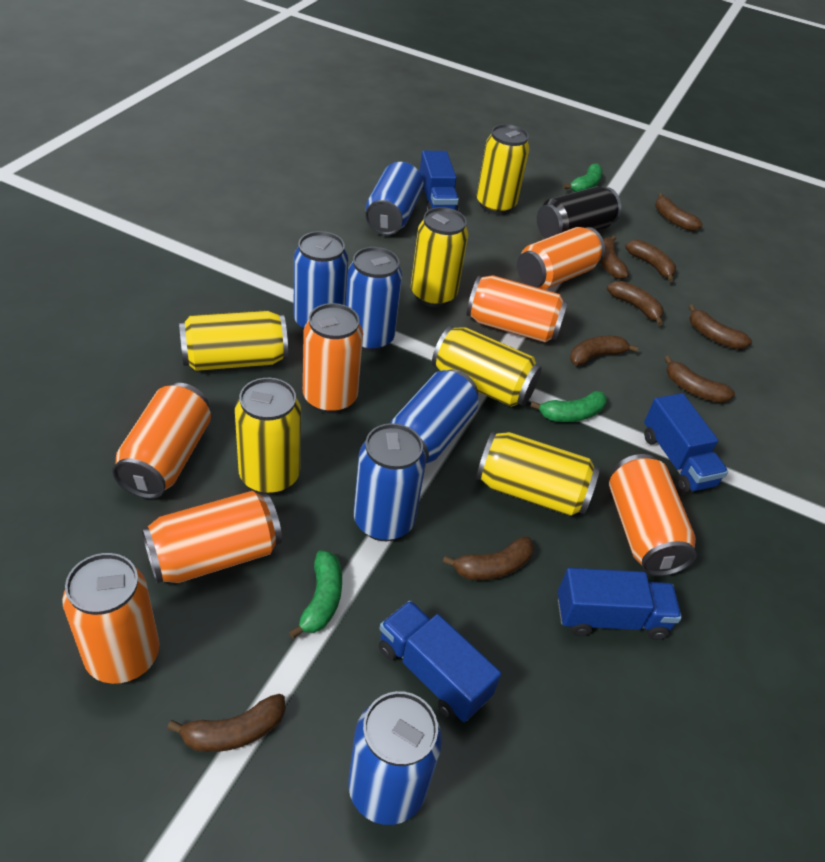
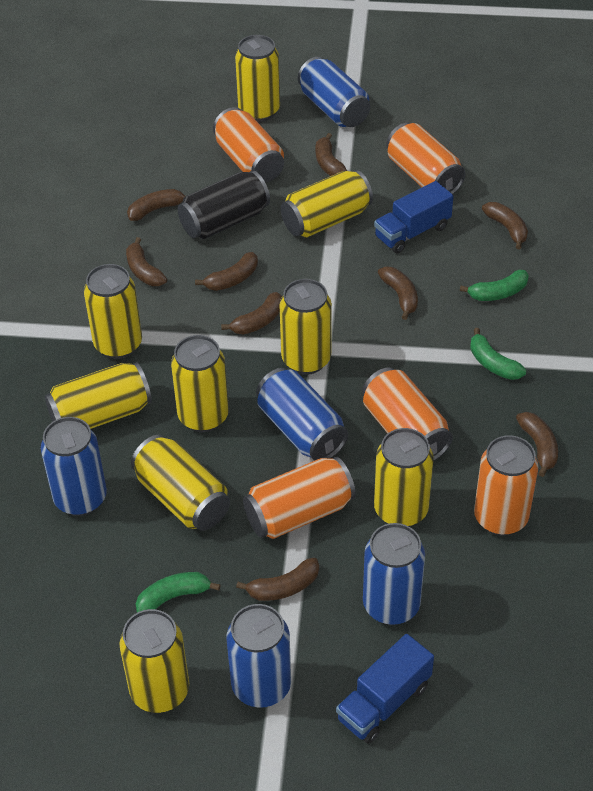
blue can: 6 -> 5
blue truck: 4 -> 2
orange can: 7 -> 5
yellow can: 6 -> 9

